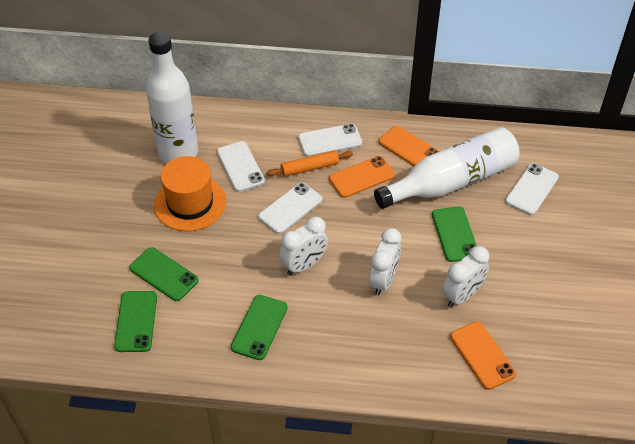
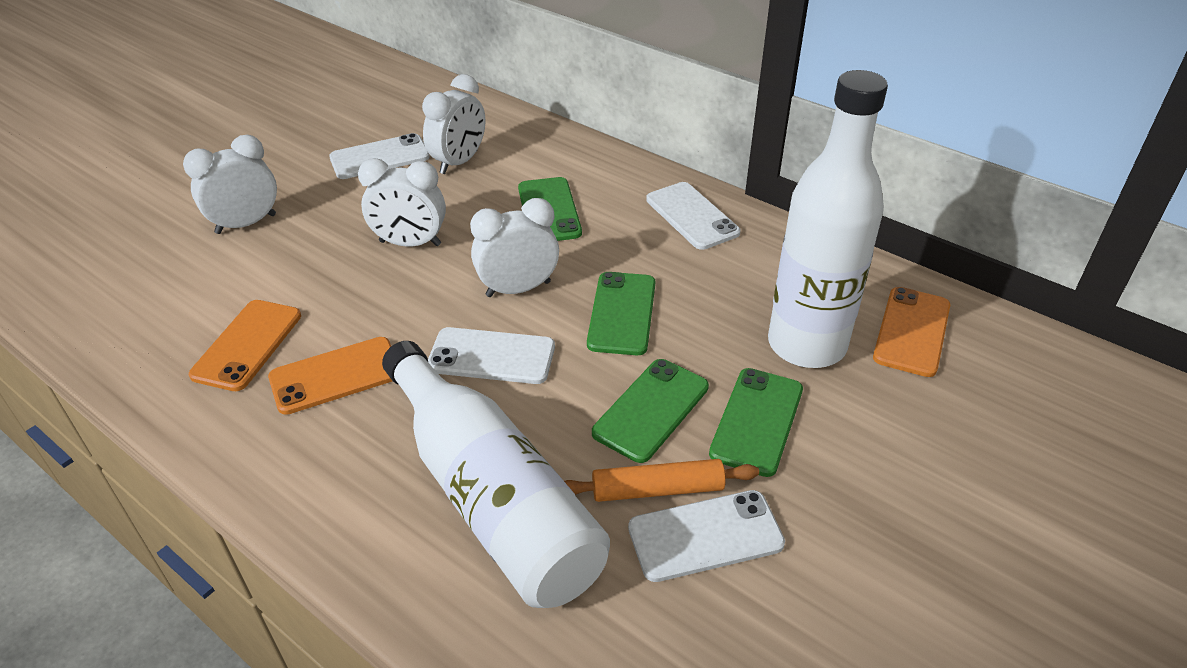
orange hat: 1 -> 0
white clock: 3 -> 4

